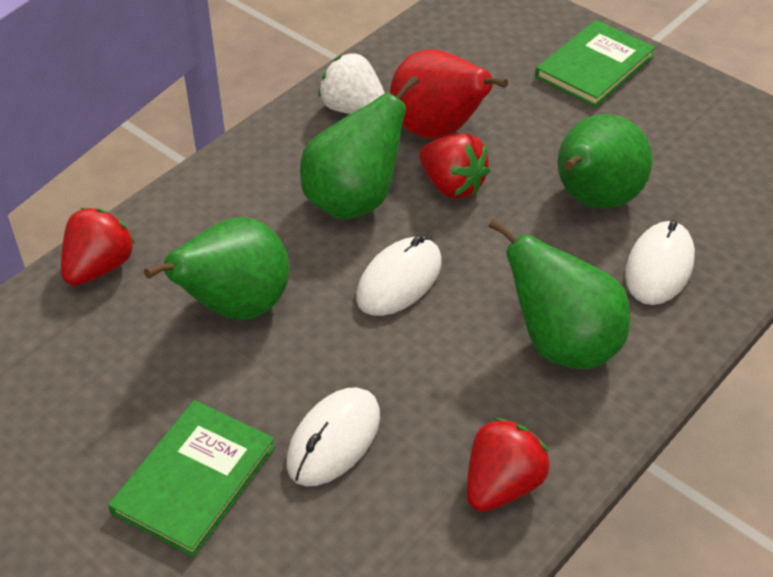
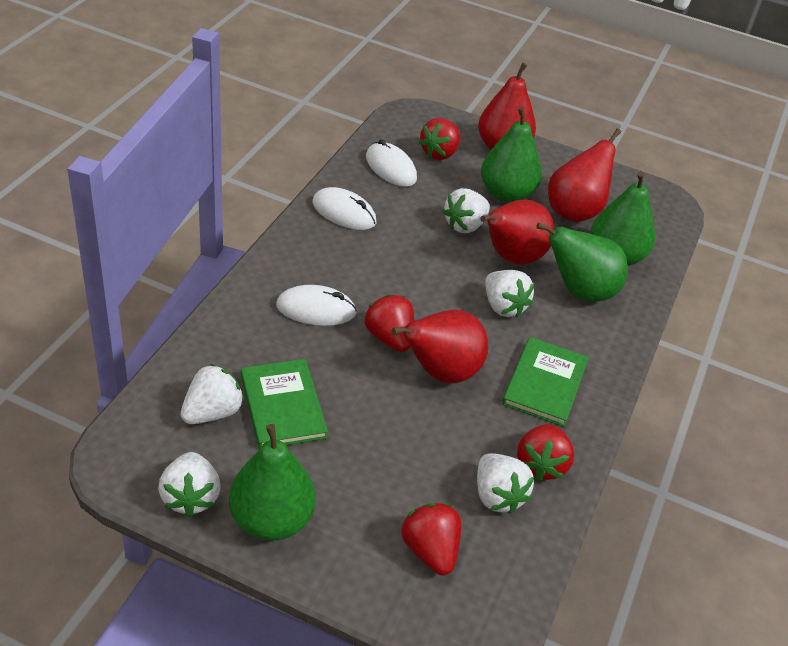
red pear: 1 -> 4
red strawberry: 3 -> 4
white strawberry: 1 -> 5

